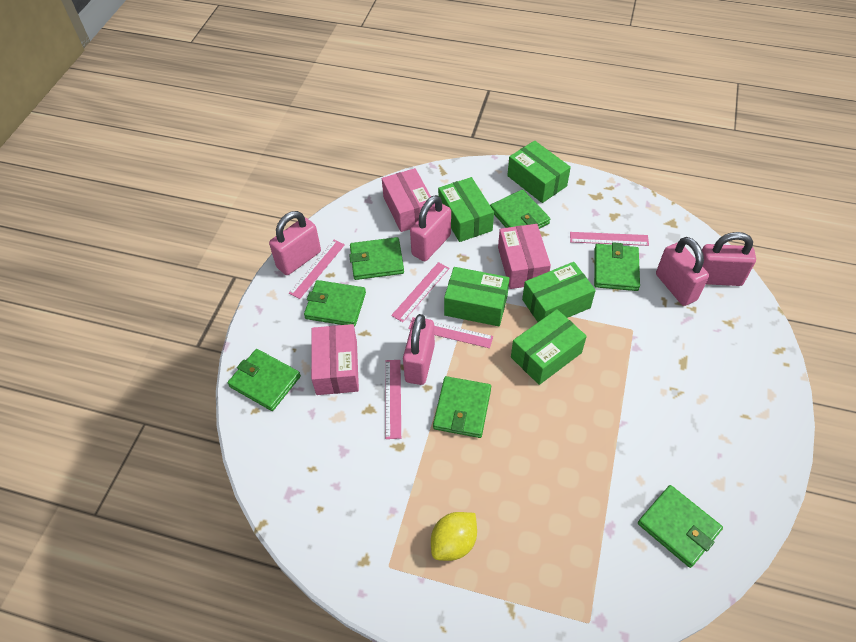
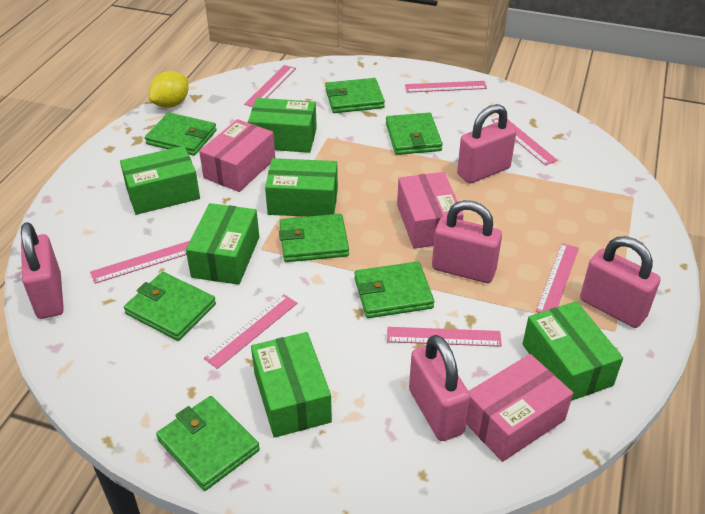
green box: 5 -> 6
pink ruler: 5 -> 7

